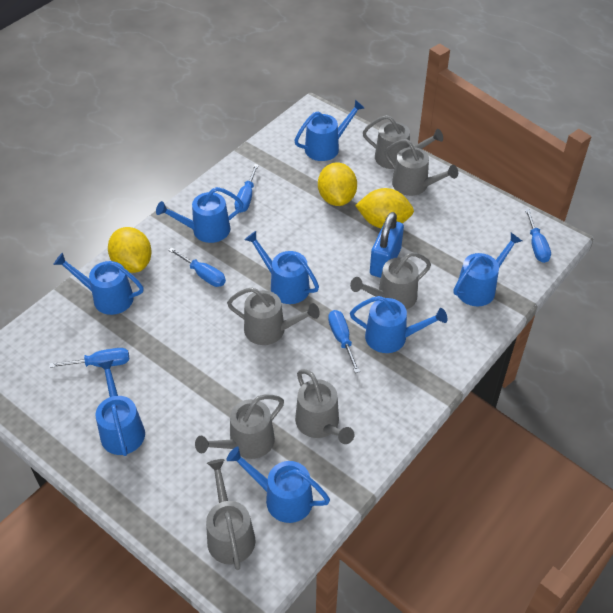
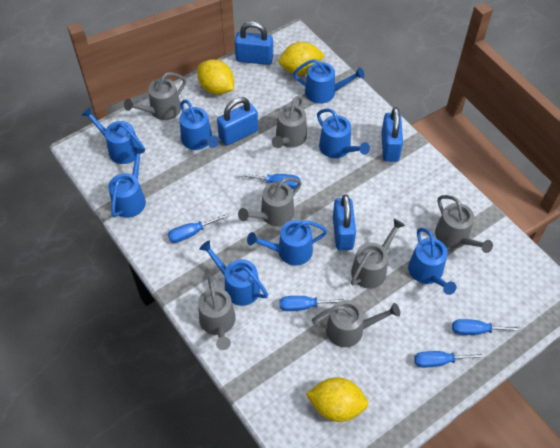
blue padlock: 1 -> 4

